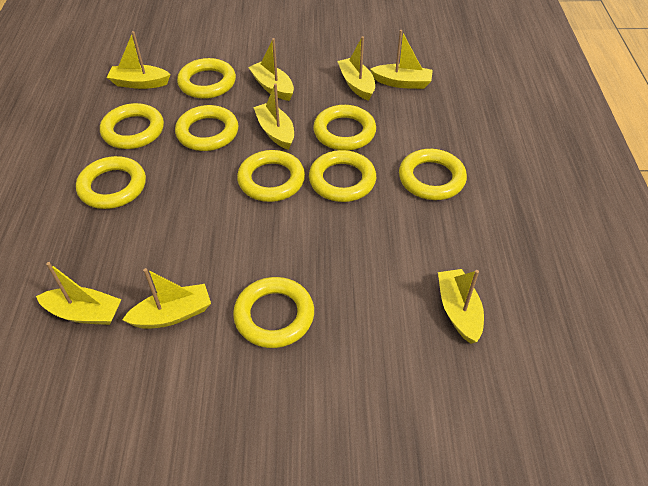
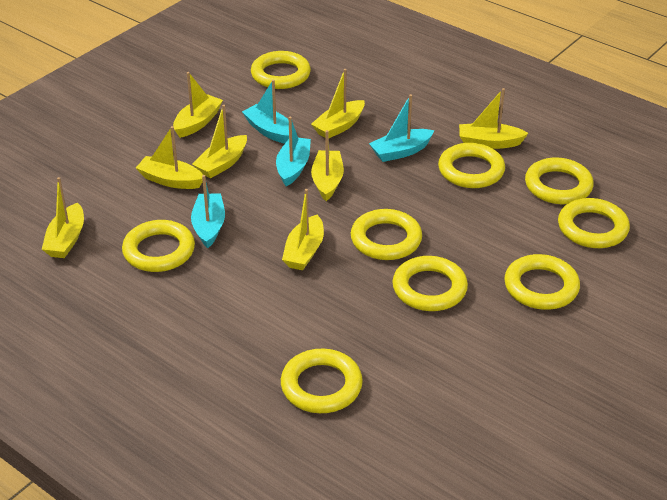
turquoise boat: 0 -> 4

